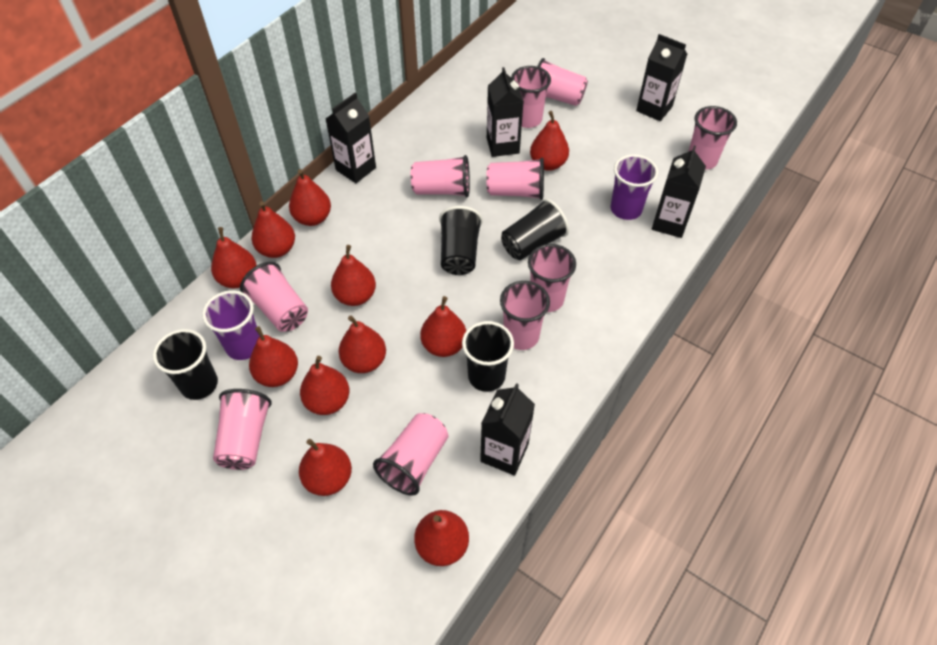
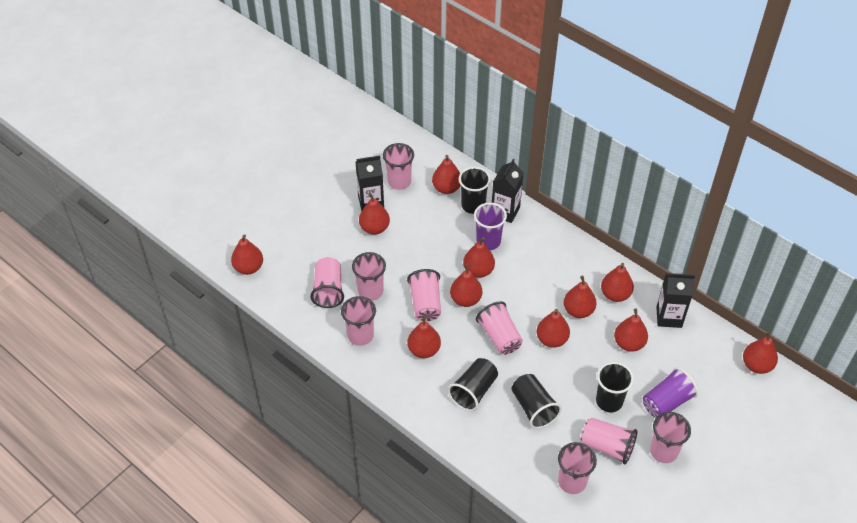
black carton: 5 -> 3
pink cup: 10 -> 9

